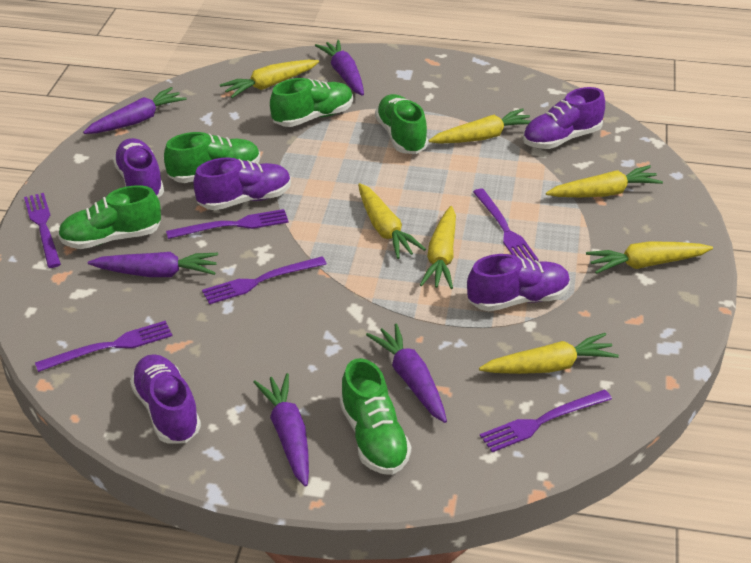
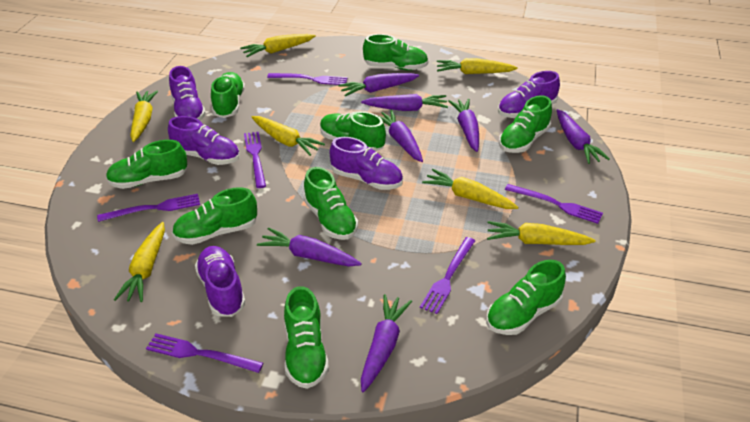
green shoe: 5 -> 9
purple carrot: 5 -> 7

